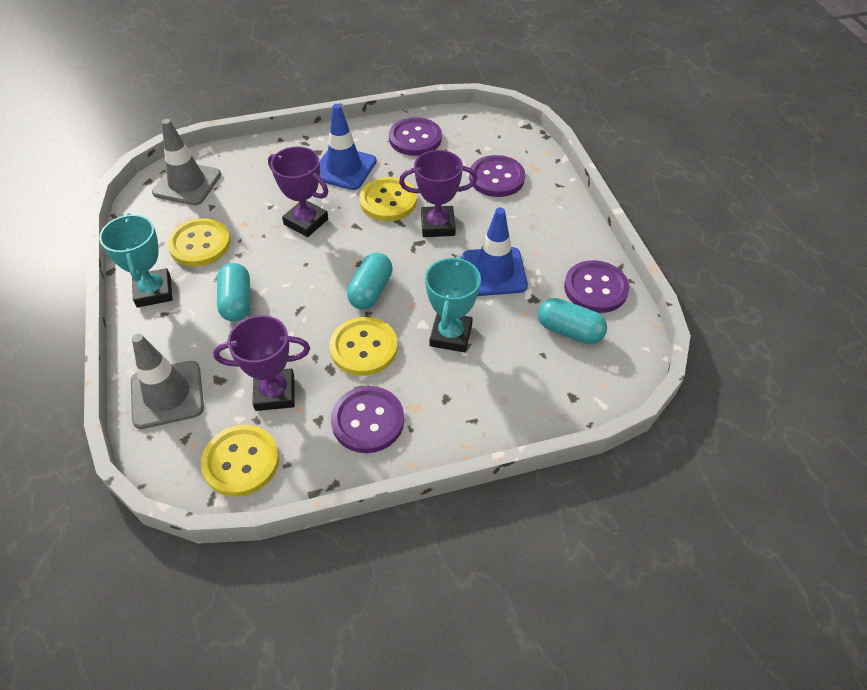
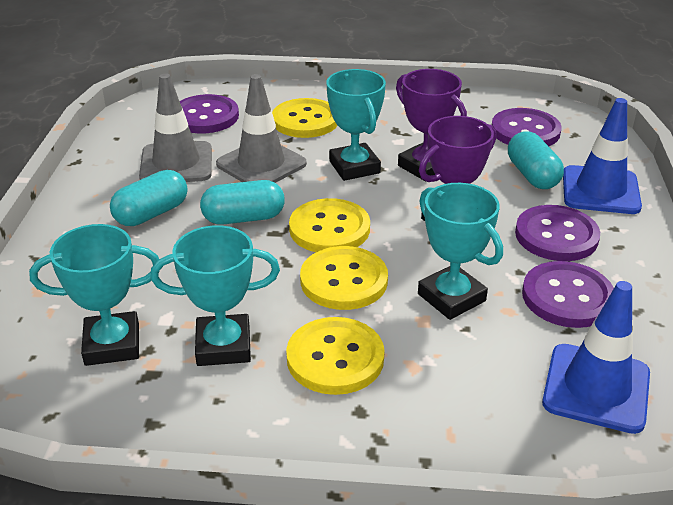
purple trophy: 3 -> 2
turquoise trophy: 2 -> 4

